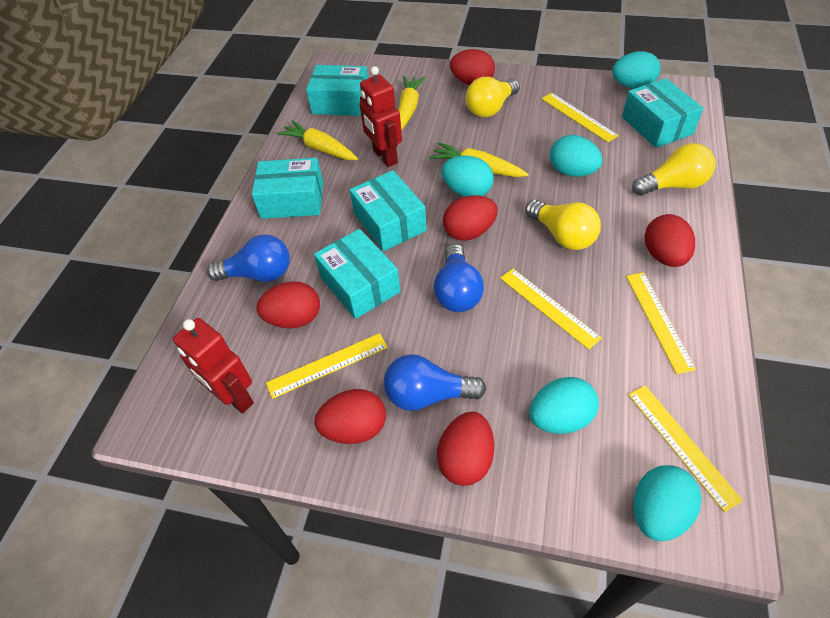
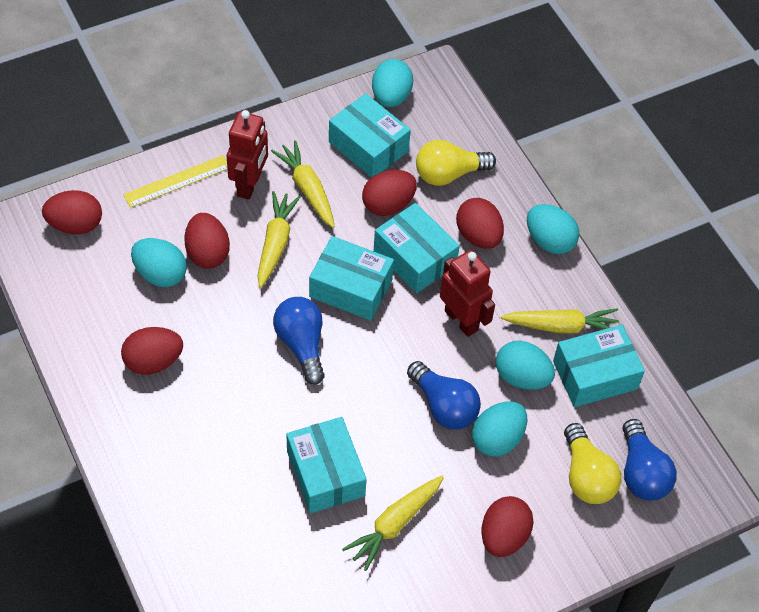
yellow carrot: 3 -> 4
yellow light bulb: 3 -> 2
yellow ruler: 5 -> 1

